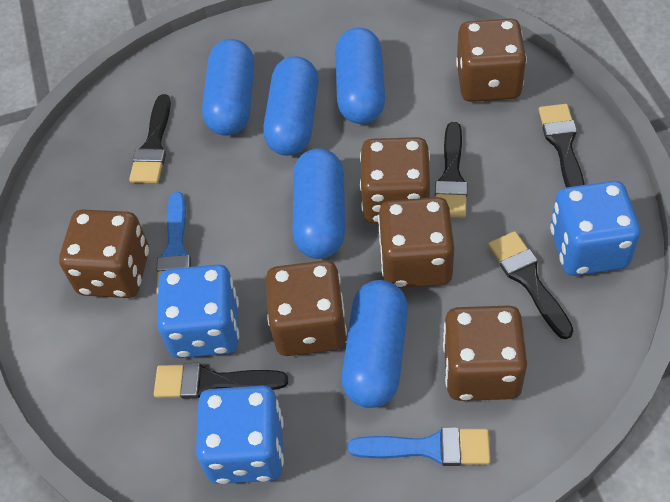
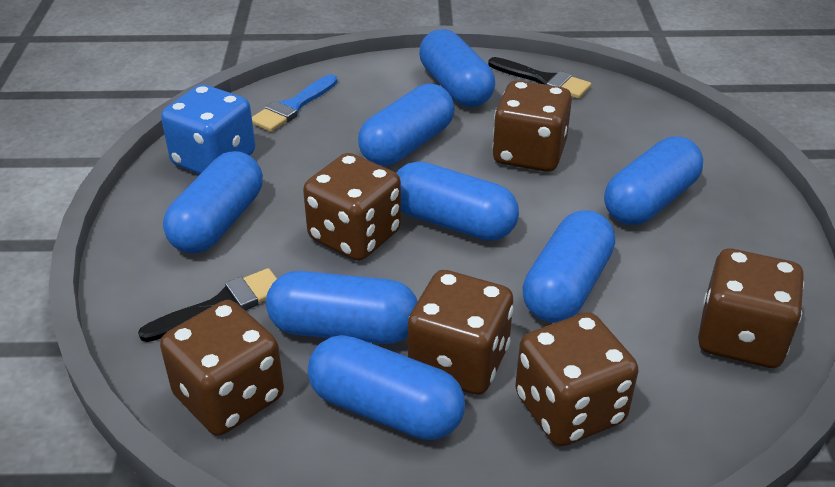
black brush: 5 -> 2
blue brush: 2 -> 1
blue capsule: 5 -> 8
blue dice: 3 -> 1

